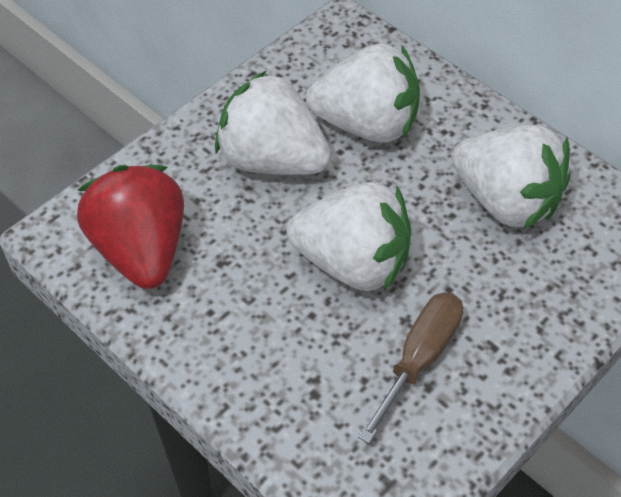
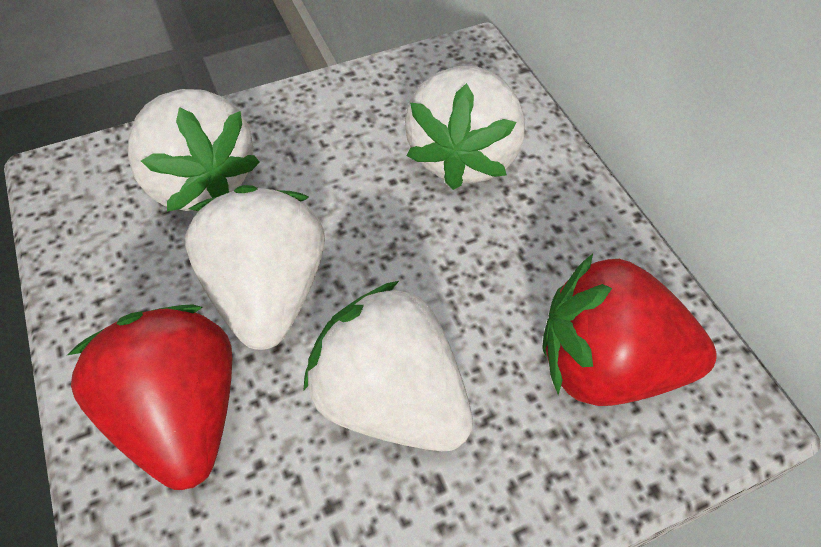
brown screwdriver: 1 -> 0
red strawberry: 1 -> 2

